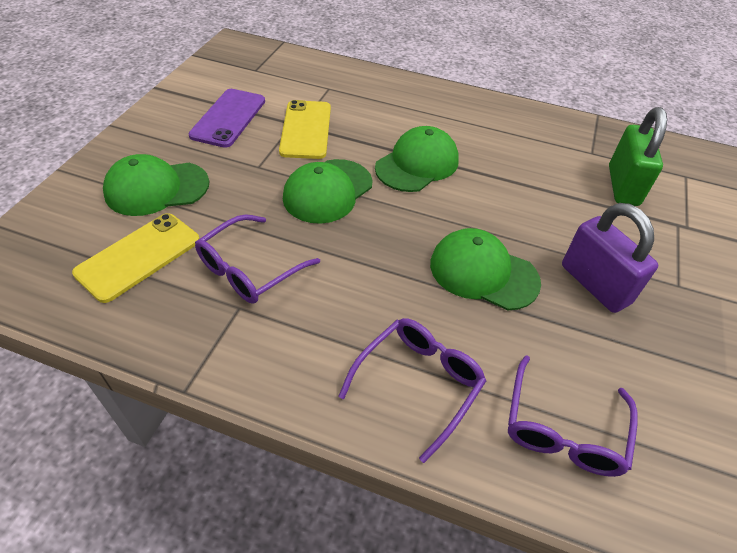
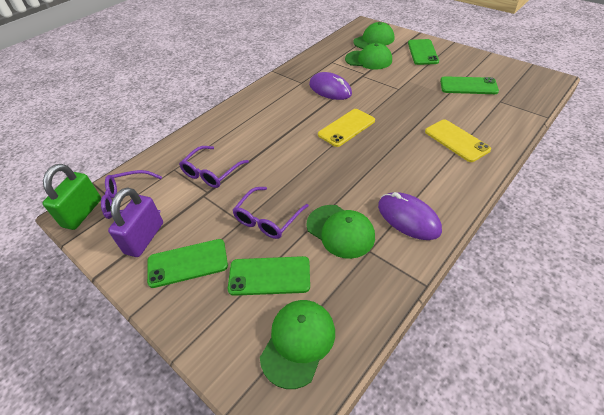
green phone: 0 -> 4
purple mouse: 0 -> 2
purple phone: 1 -> 0

